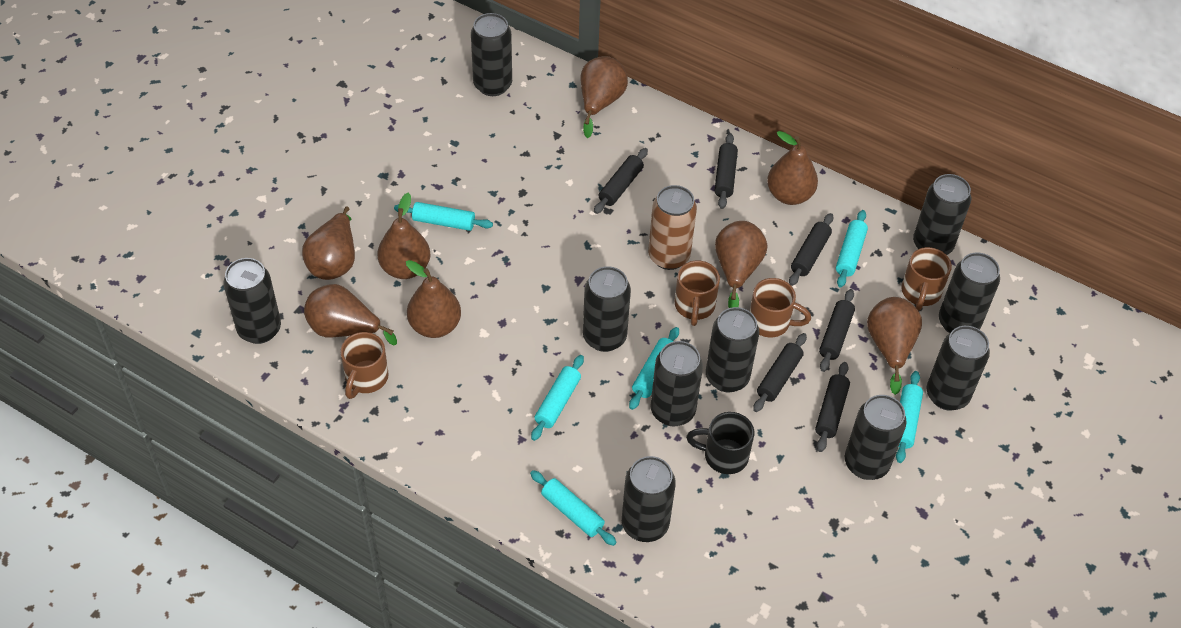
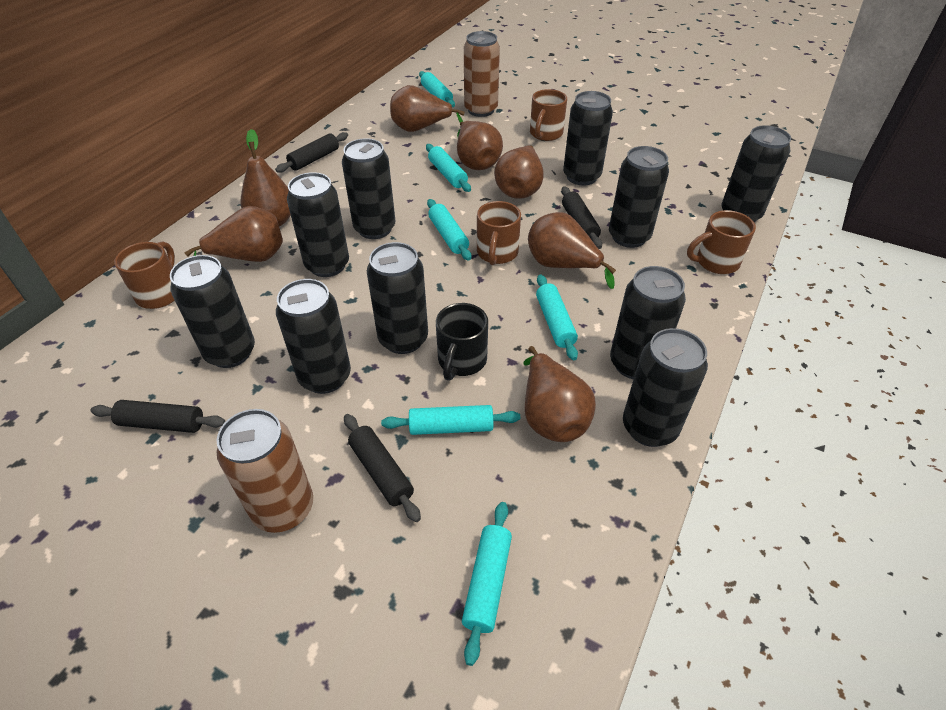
black rolling pin: 6 -> 4
brown can: 1 -> 2
brown pear: 8 -> 7

